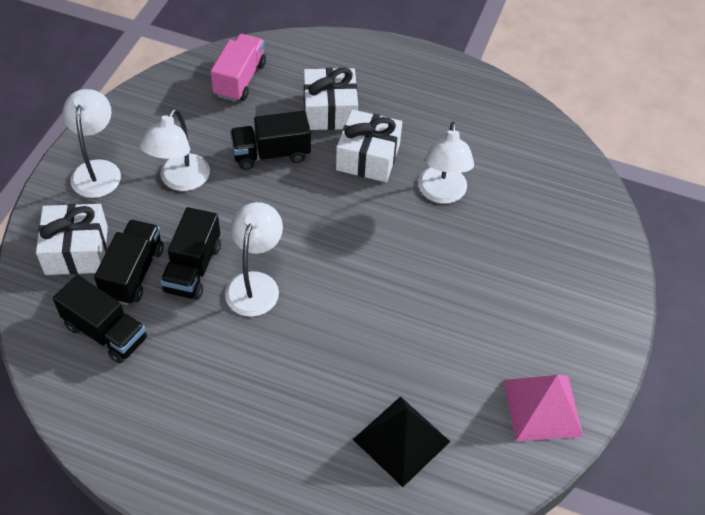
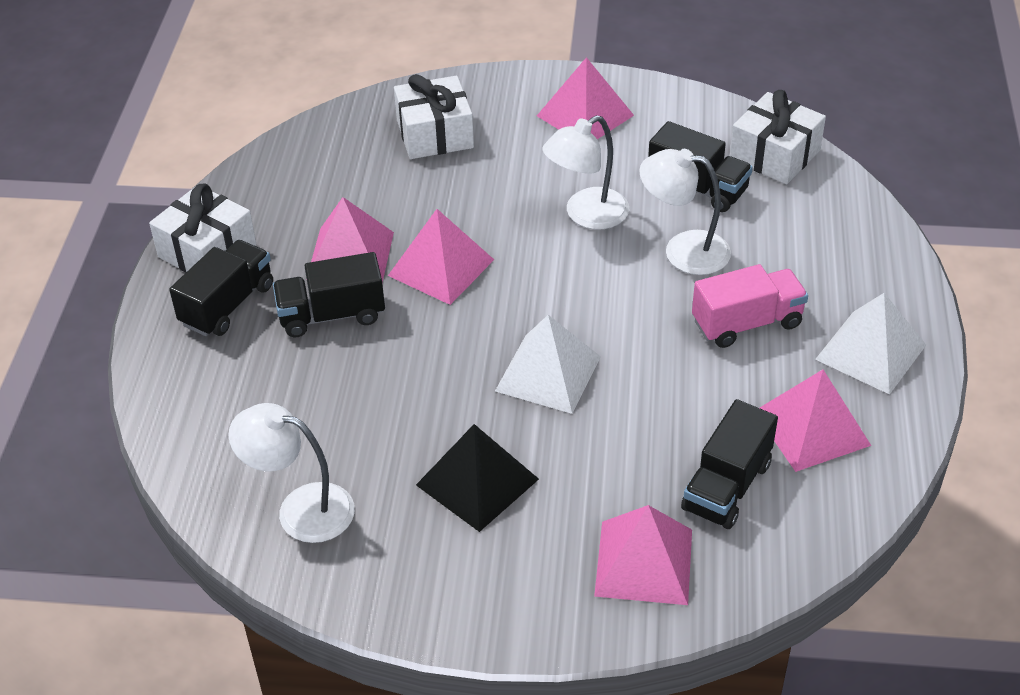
pink pyramid: 1 -> 5
white lamp: 4 -> 3
white pyramid: 0 -> 2

